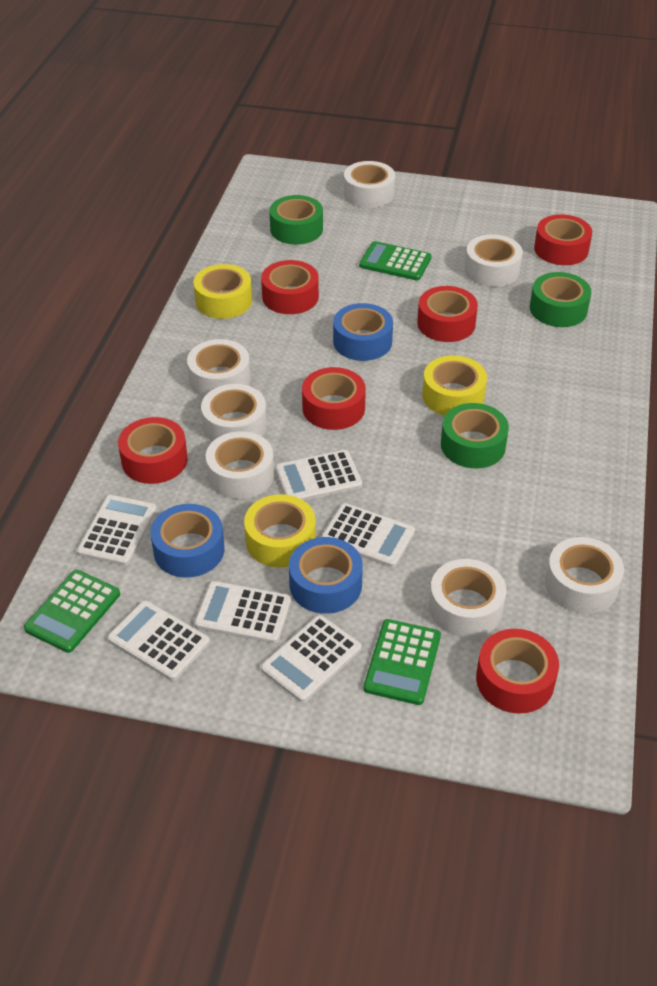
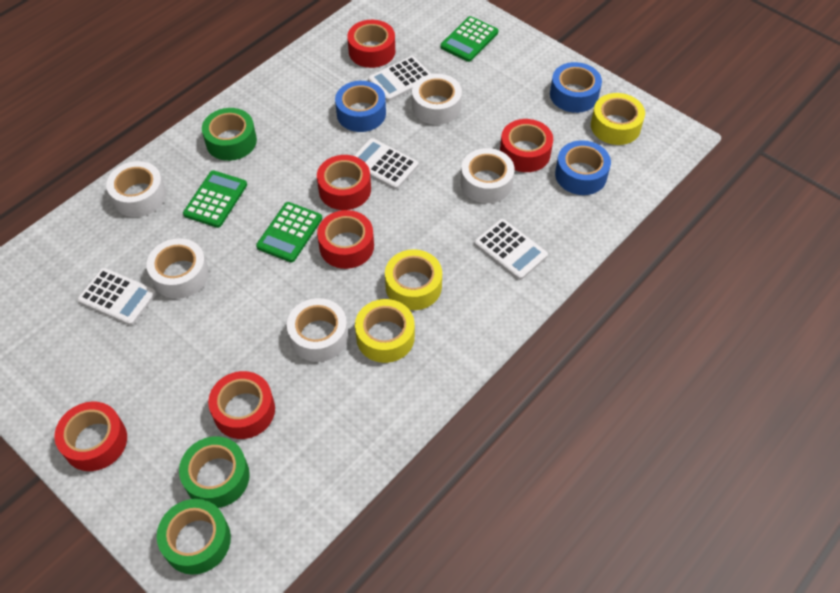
white calculator: 6 -> 4
white tape: 7 -> 5

